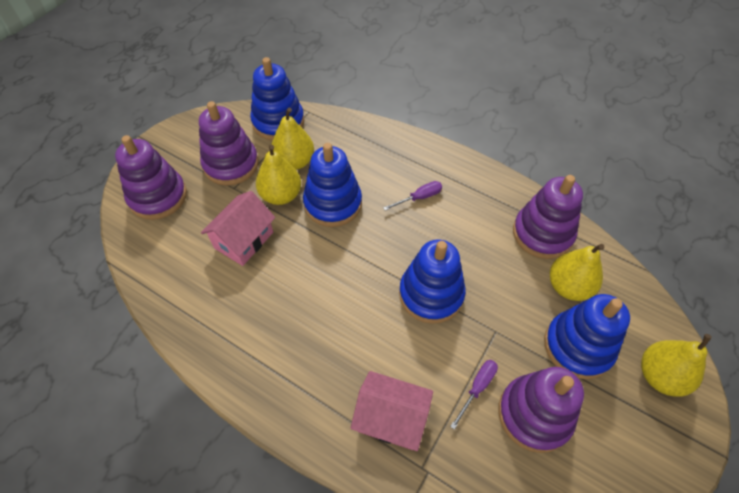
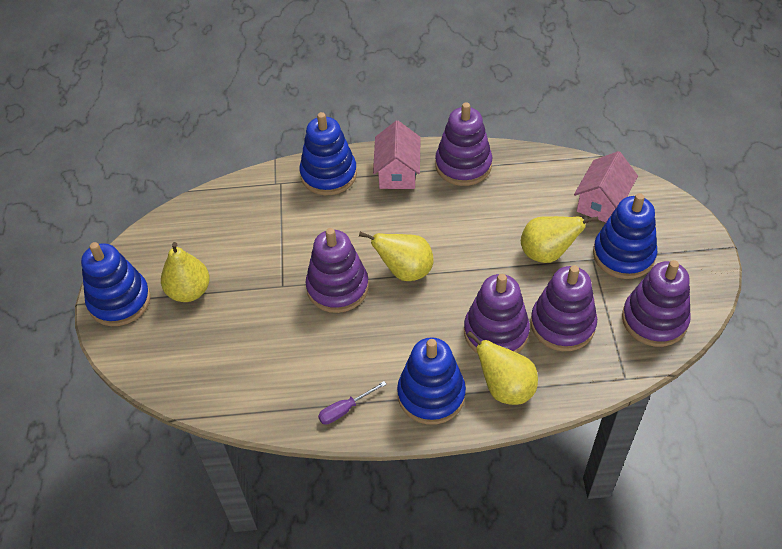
purple screwdriver: 2 -> 1
purple stacking toy: 4 -> 5

